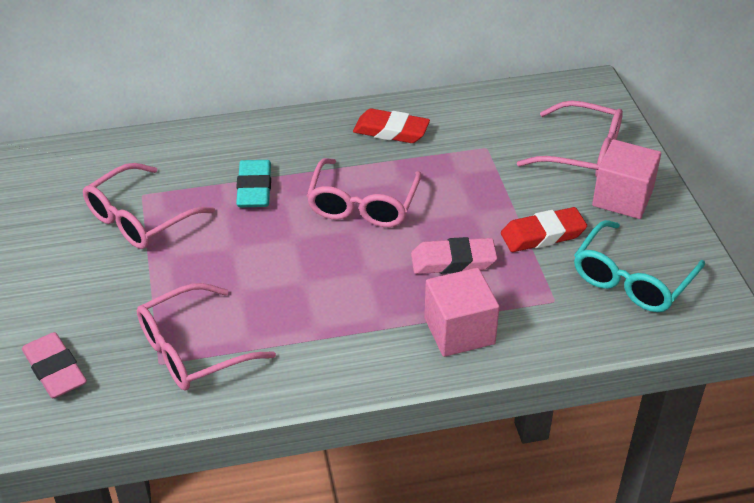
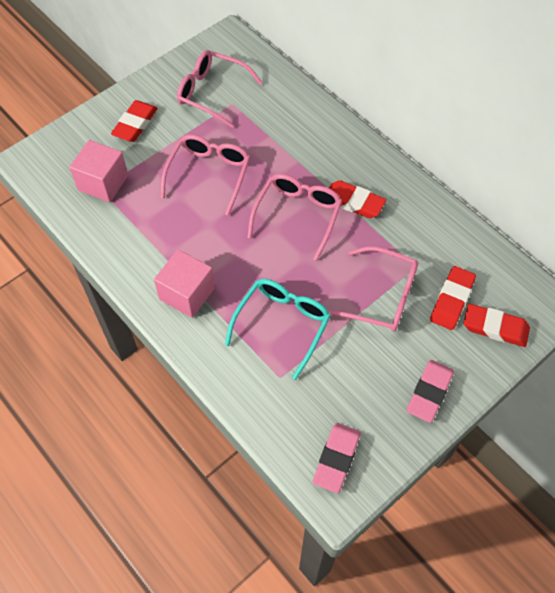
red eraser: 2 -> 4
turquoise eraser: 1 -> 0

